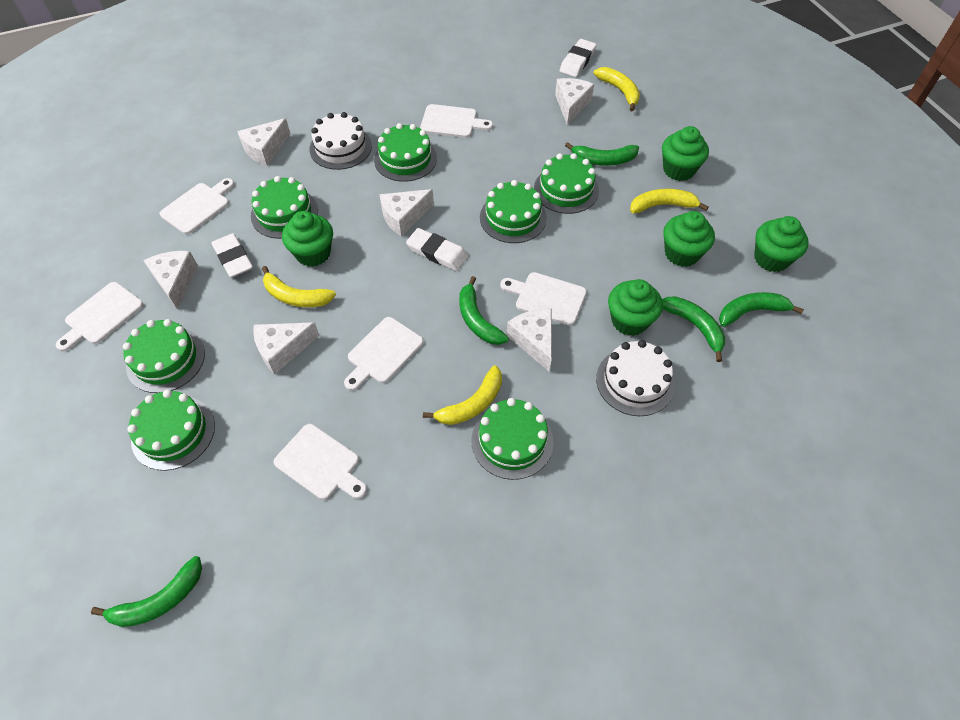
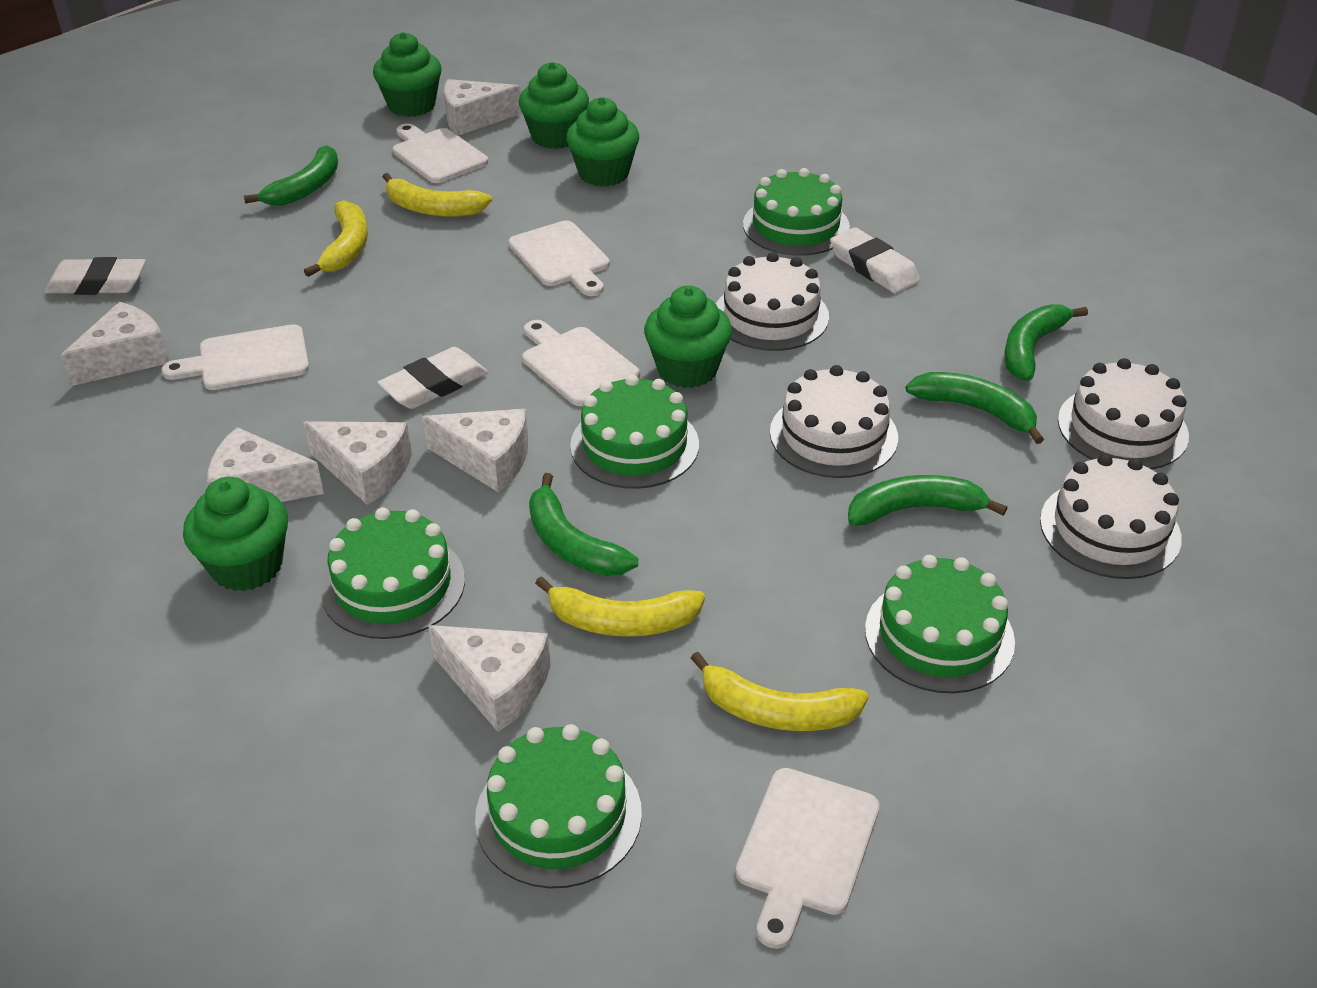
green cake: 7 -> 5
white cake: 2 -> 4
white cutting board: 6 -> 5

